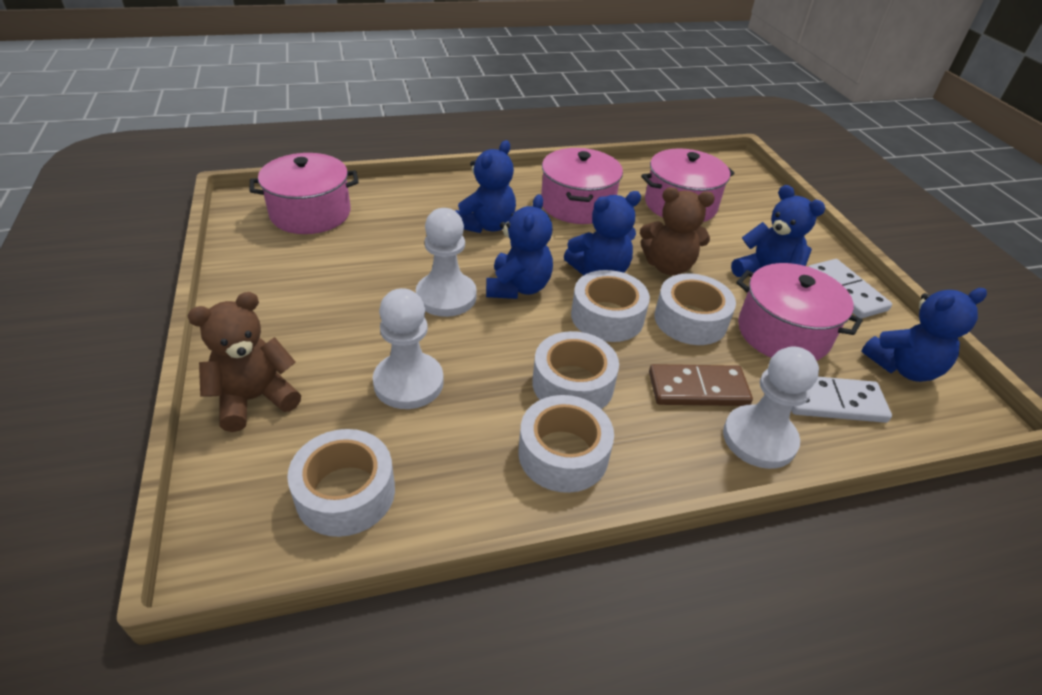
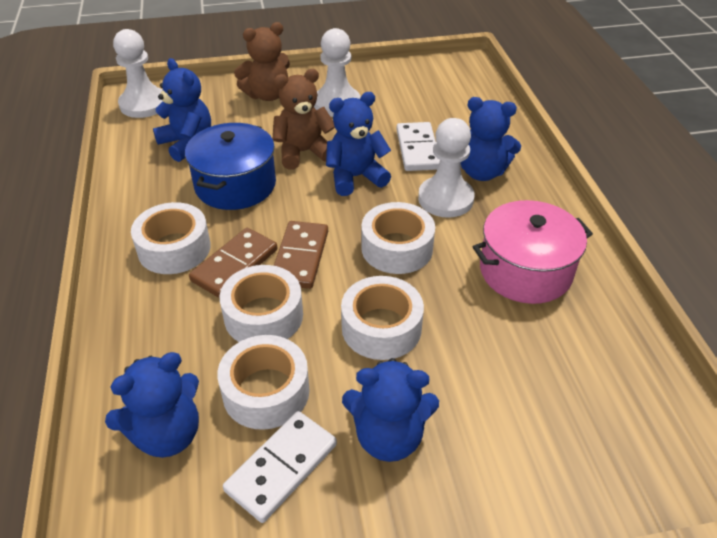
blue pot: 0 -> 1
brown domino: 1 -> 2
pink pot: 4 -> 1

